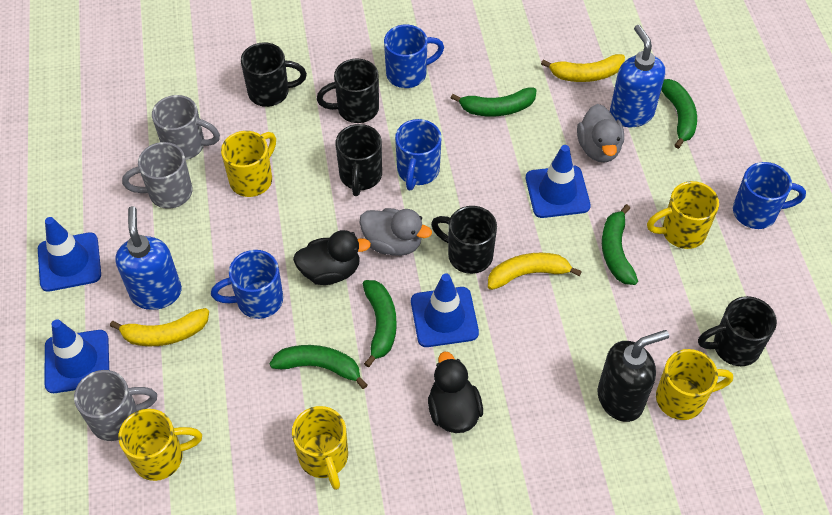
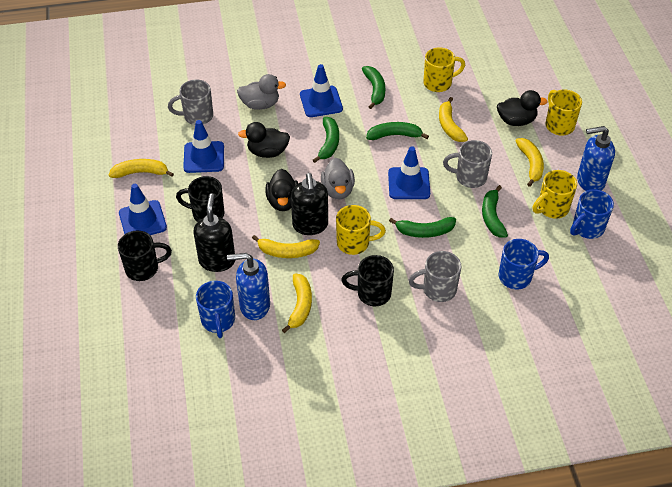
black duck: 2 -> 3
black mug: 5 -> 3
black soap dispenser: 1 -> 2
blue mug: 4 -> 3
yellow banana: 3 -> 5
yellow mug: 5 -> 4

